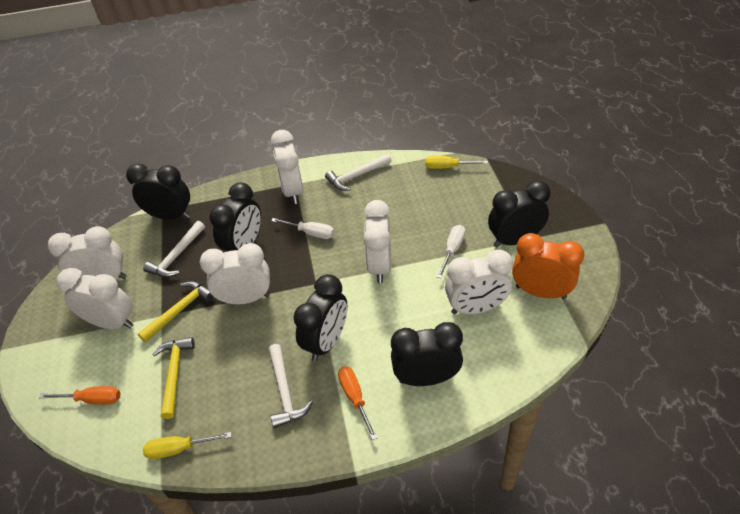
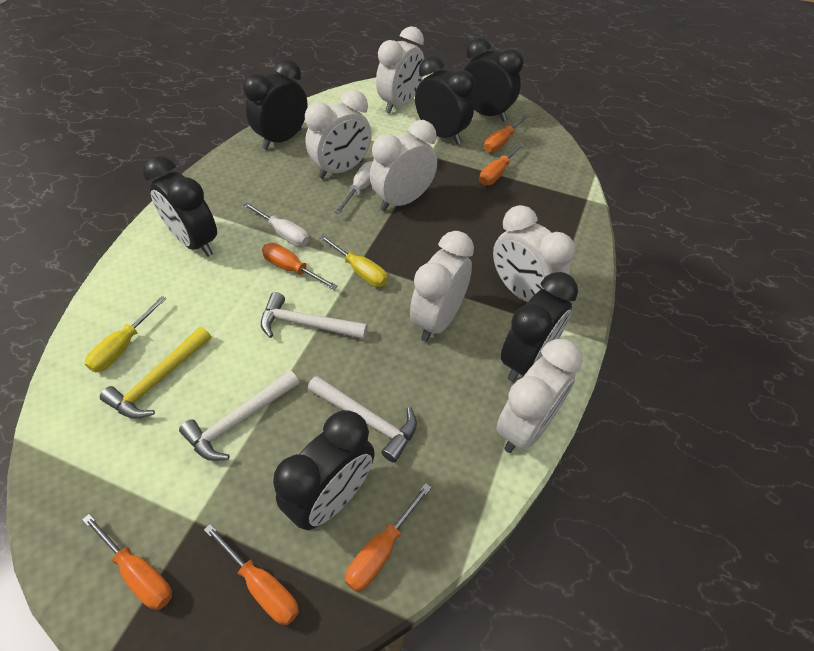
black clock: 5 -> 6
orange clock: 1 -> 0
orange screwdriver: 2 -> 6
yellow hammer: 2 -> 1

